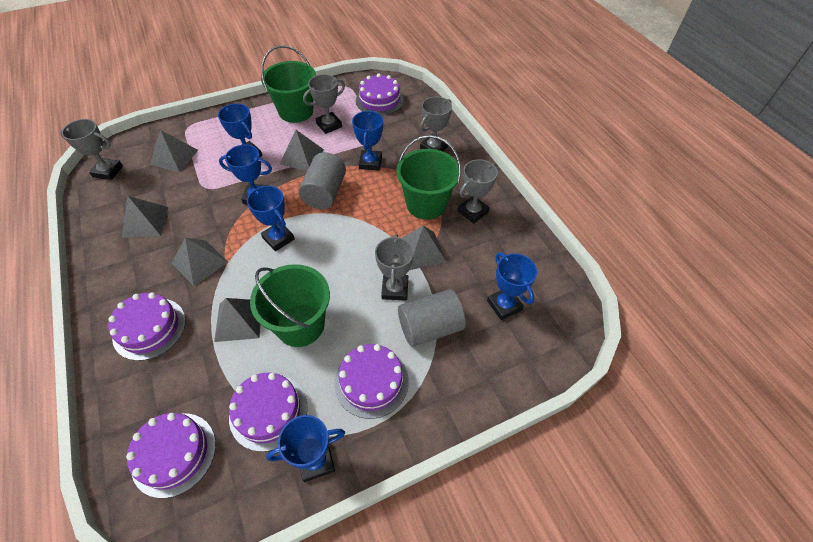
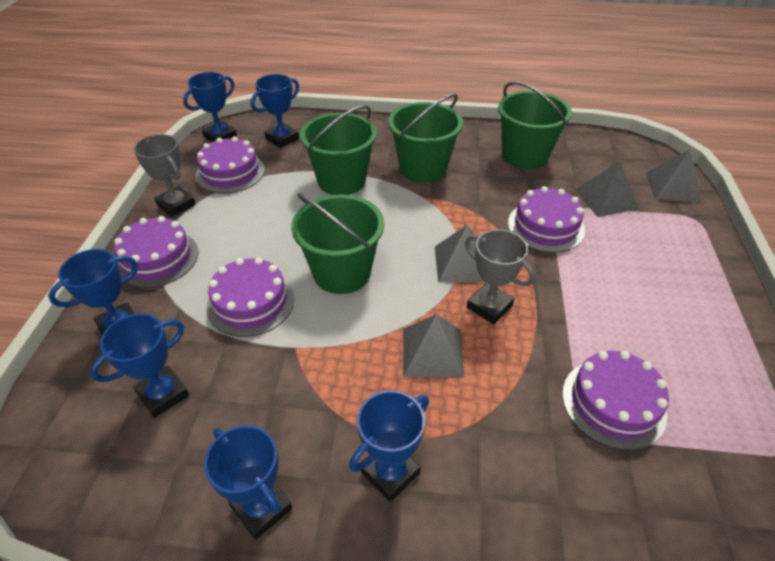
green bucket: 3 -> 4
grey cylinder: 2 -> 0
grey pyramid: 6 -> 4
grey trophy: 5 -> 2

